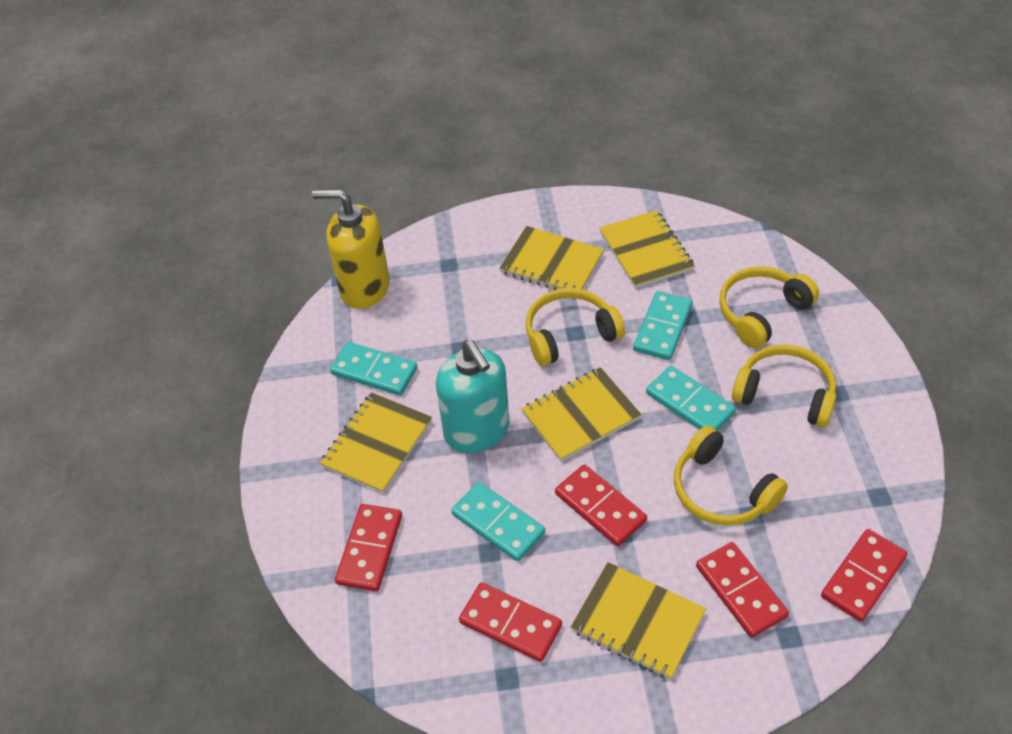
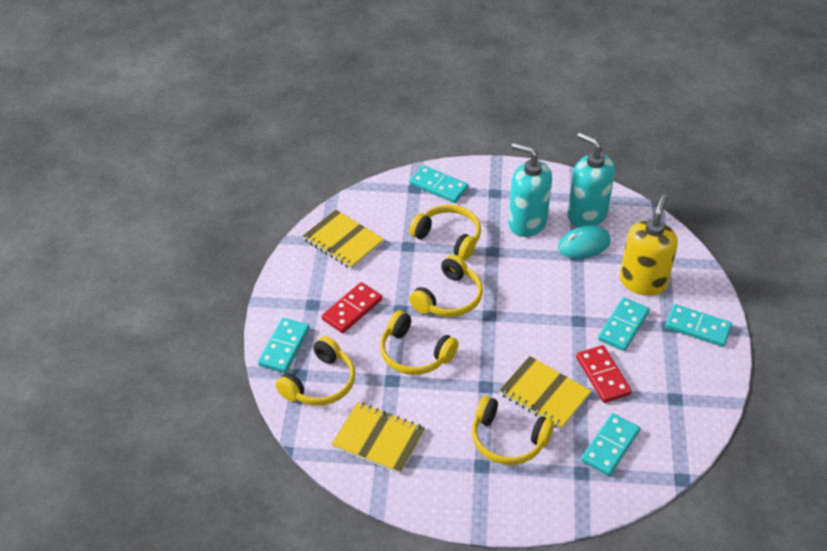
red domino: 5 -> 2
turquoise domino: 4 -> 5
turquoise mouse: 0 -> 1
turquoise soap dispenser: 1 -> 2
yellow headphones: 4 -> 5
yellow notebook: 5 -> 3

